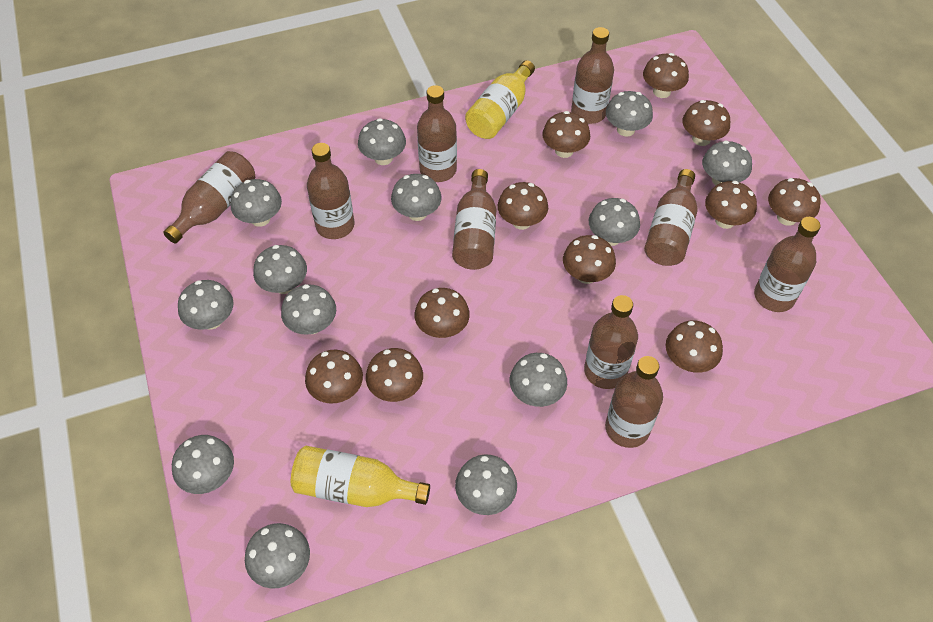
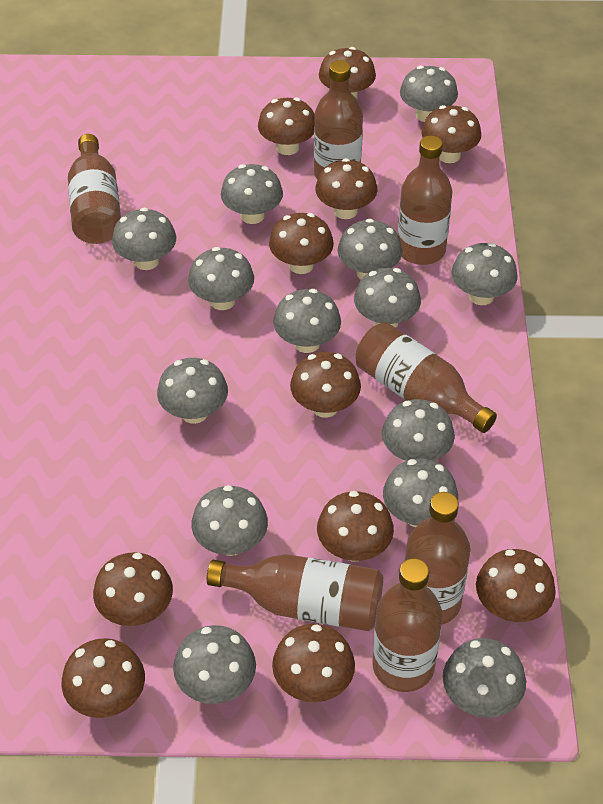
brown bottle: 9 -> 7
grey mushroom: 13 -> 14
yellow bottle: 2 -> 0

